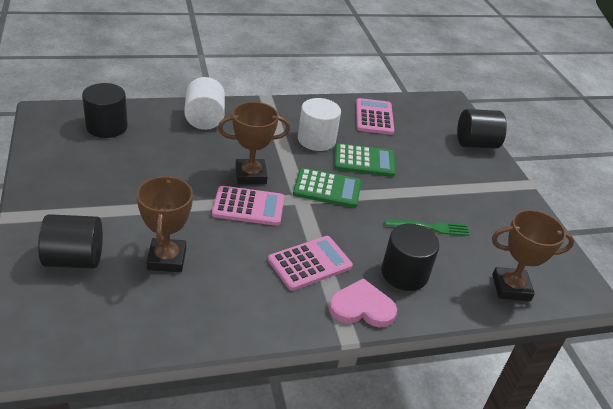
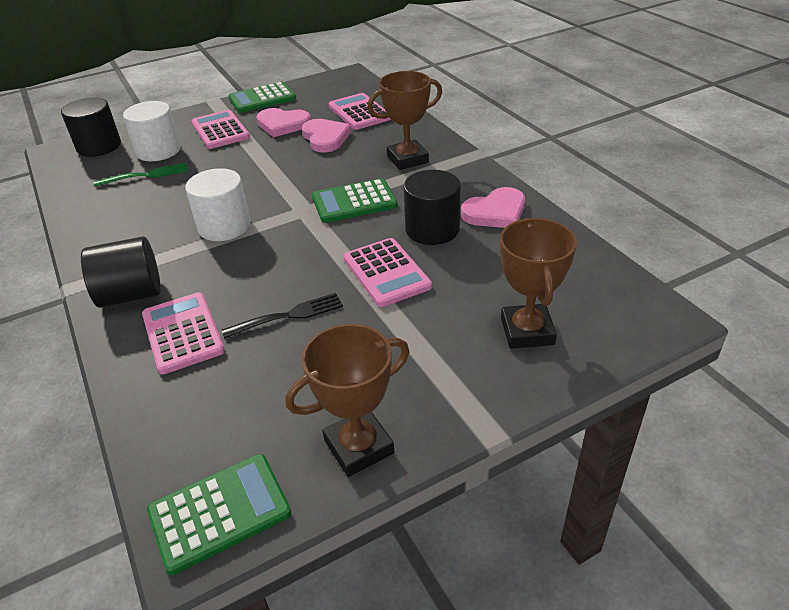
black cylinder: 4 -> 3
black fork: 0 -> 1
green calculator: 2 -> 3
pink calculator: 3 -> 4
pink heart: 1 -> 3

